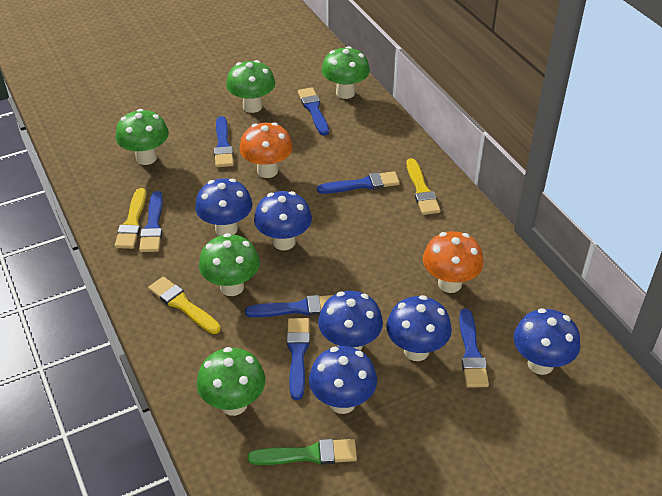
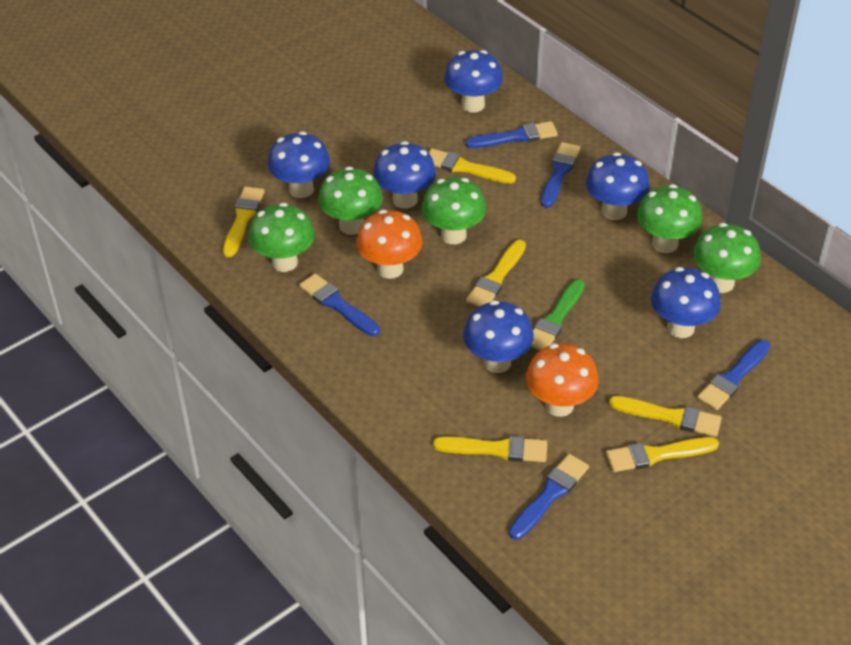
blue brush: 7 -> 5
yellow brush: 3 -> 6

